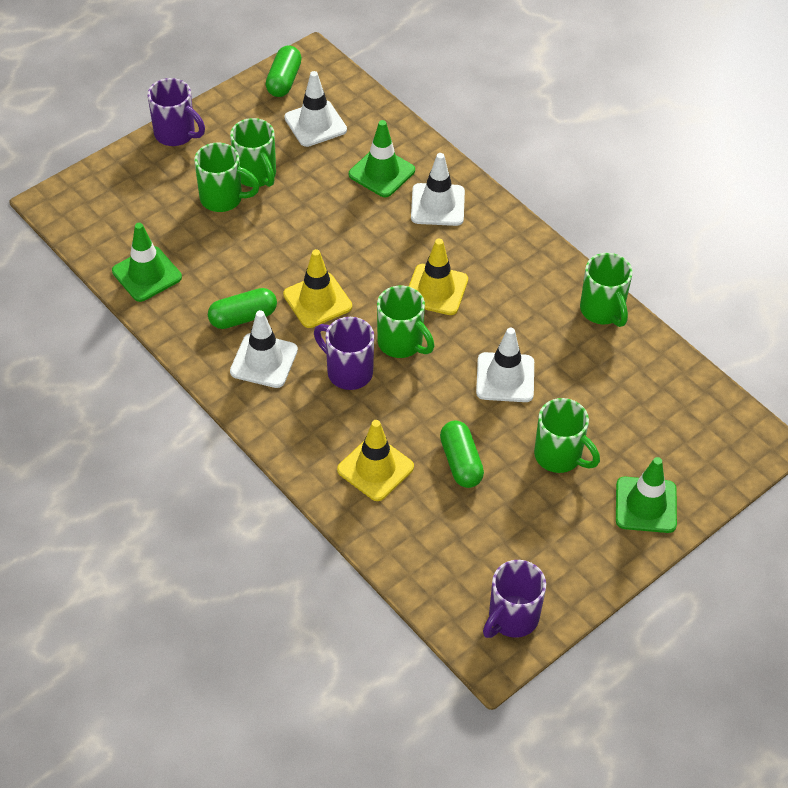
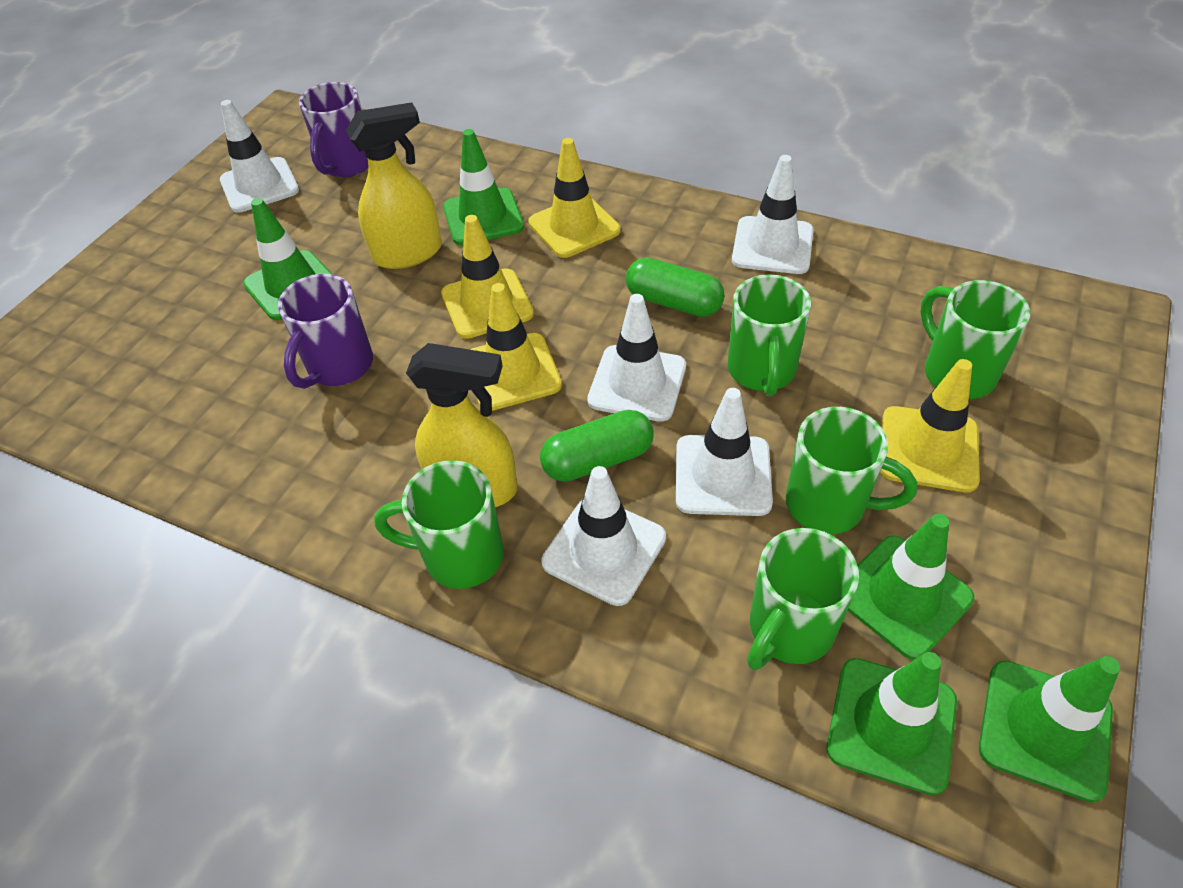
green capsule: 3 -> 2
green traffic cone: 3 -> 5
purple mug: 3 -> 2
white traffic cone: 4 -> 5
yellow spray bottle: 0 -> 2
yellow traffic cone: 3 -> 4

